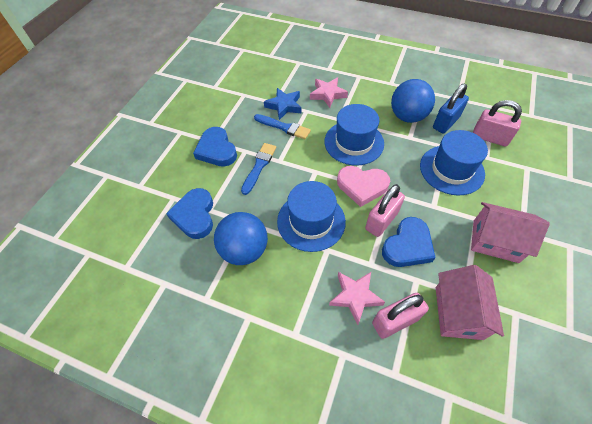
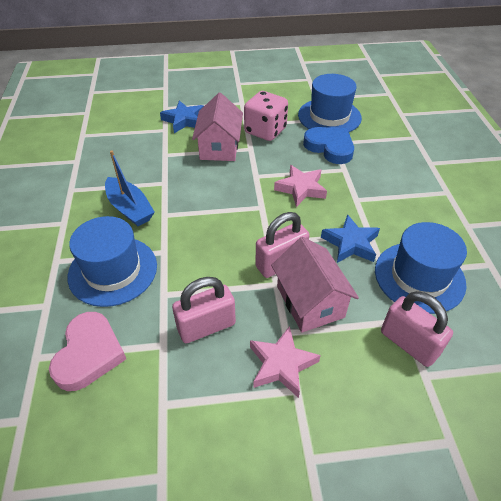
blue ball: 2 -> 0
blue boat: 0 -> 1
blue brush: 2 -> 0
blue heart: 3 -> 1
blue padlock: 1 -> 0
blue star: 1 -> 2
pink dice: 0 -> 1

